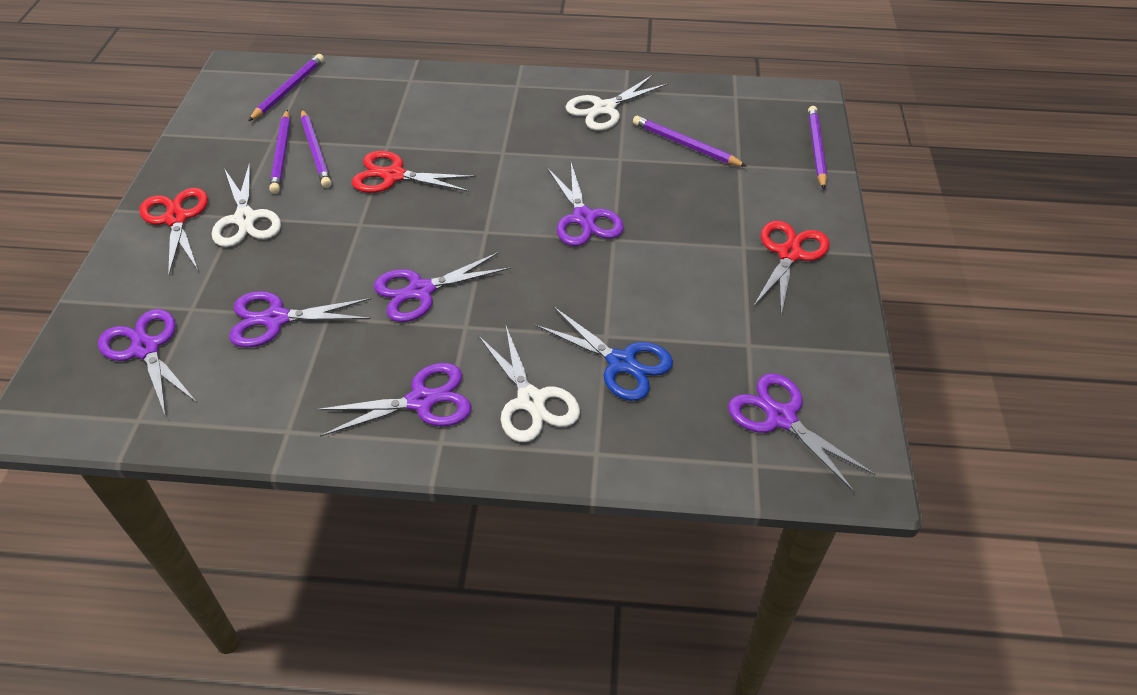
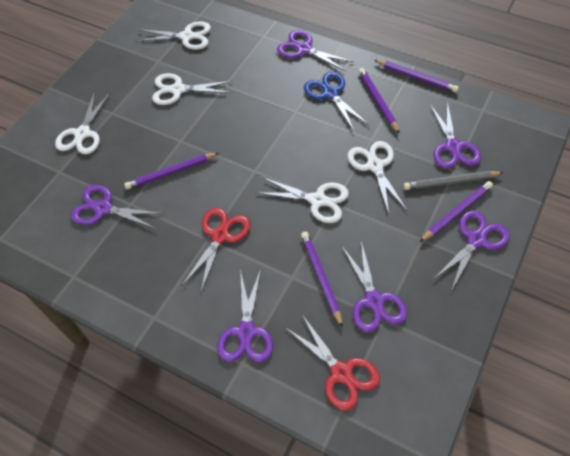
grey pencil: 0 -> 1
red scissors: 3 -> 2
white scissors: 3 -> 5

